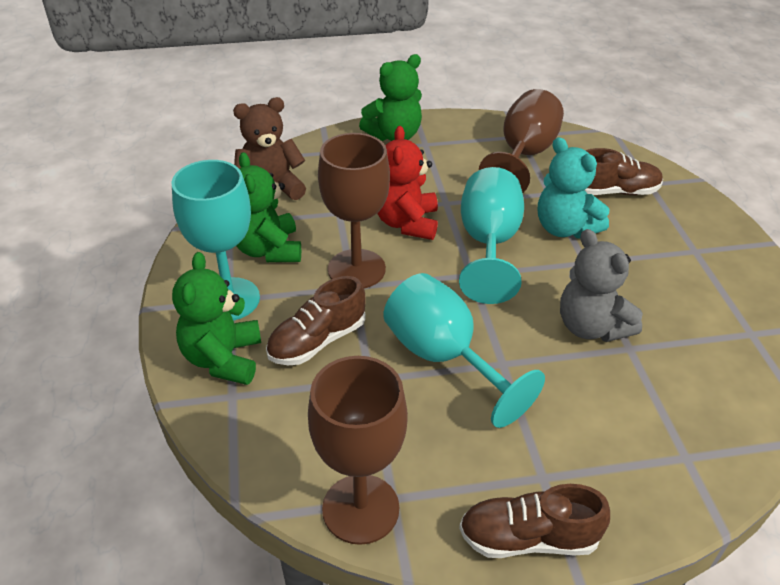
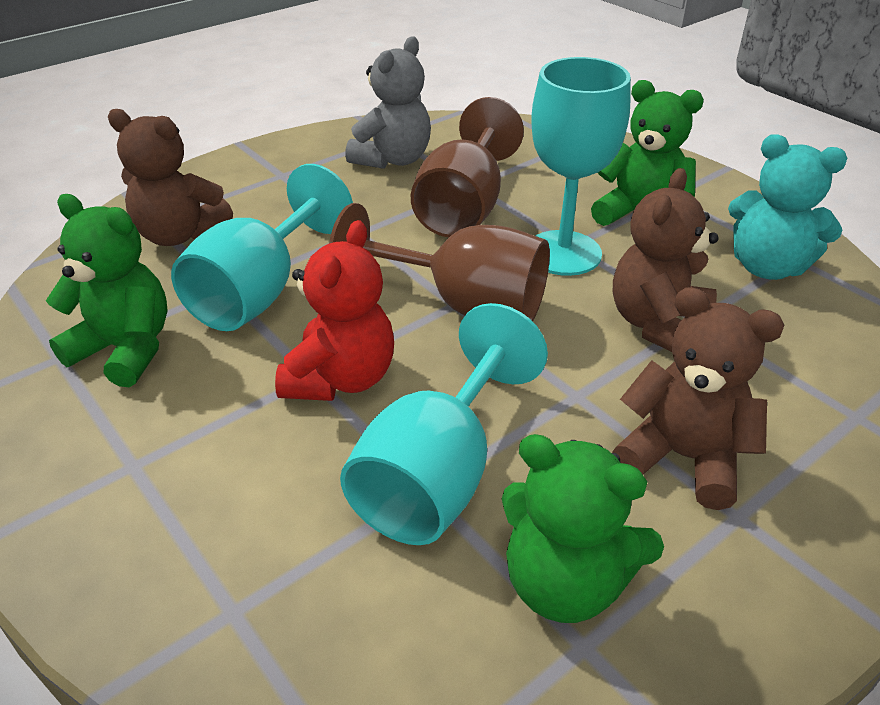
brown goblet: 3 -> 2
brown shoe: 3 -> 0
brown teddy bear: 1 -> 3

